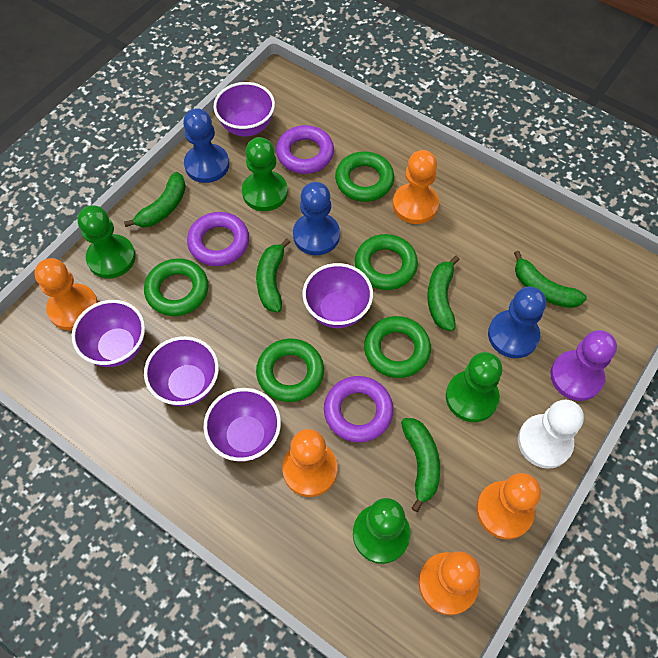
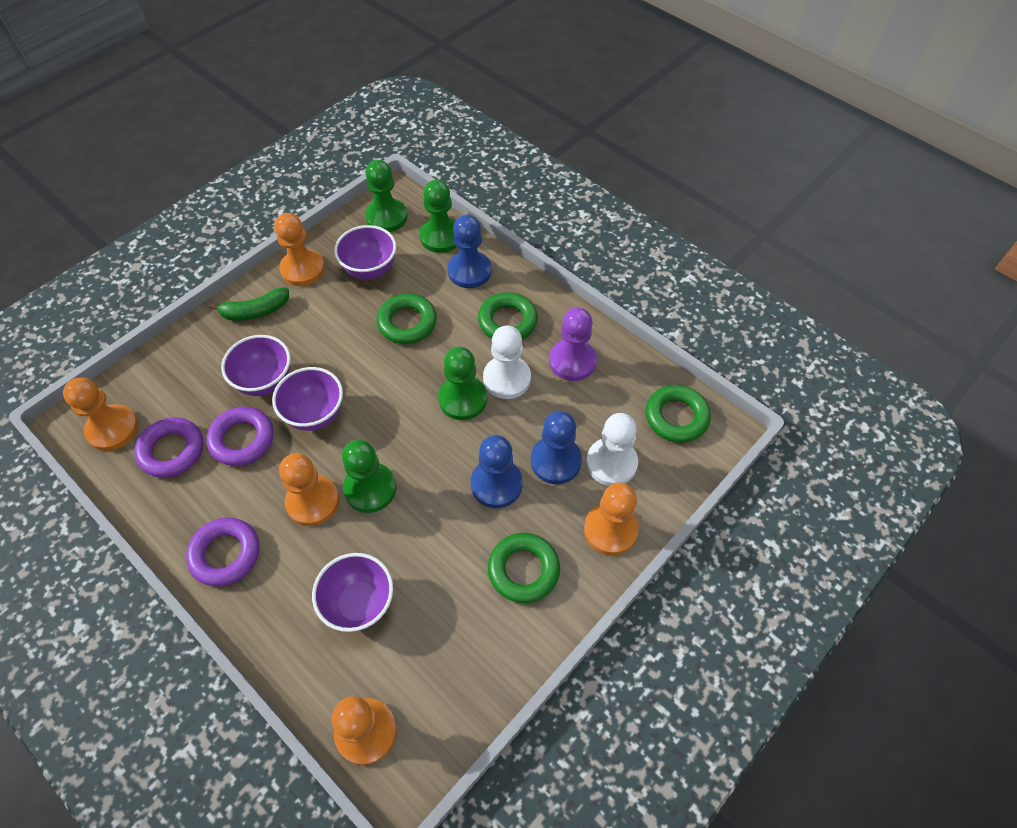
green banana: 5 -> 1
green ring: 5 -> 4
purple bowl: 5 -> 4
white pawn: 1 -> 2

